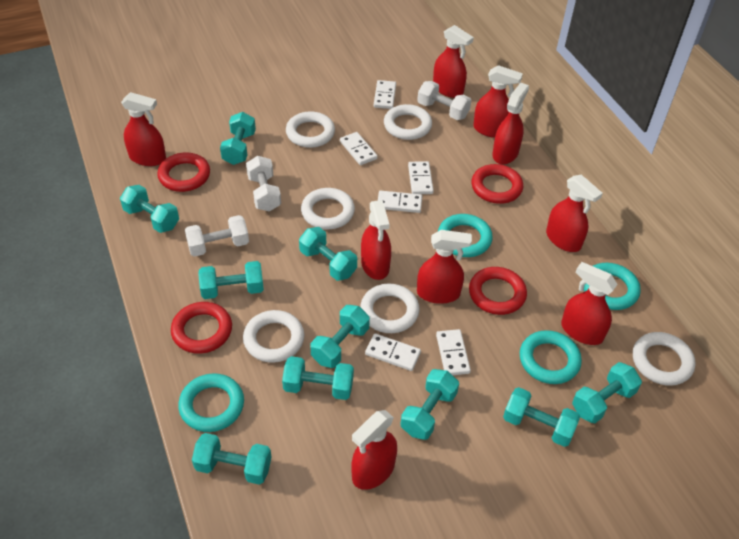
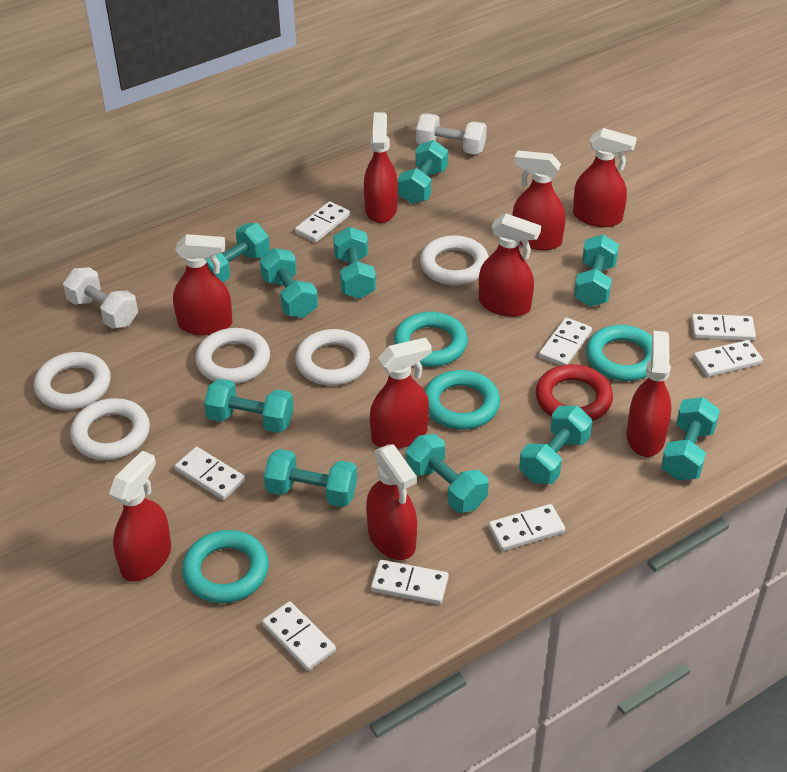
red ring: 4 -> 1
white domino: 6 -> 8
white dumbbell: 3 -> 2
white ring: 6 -> 5

